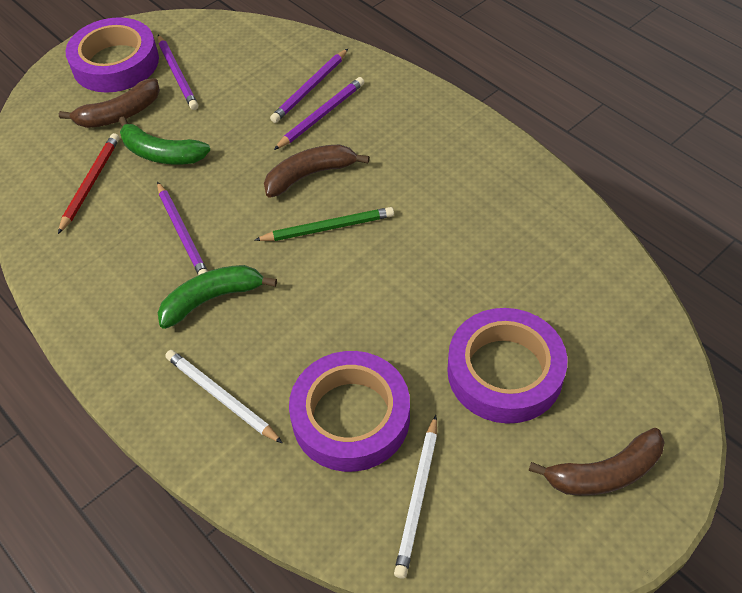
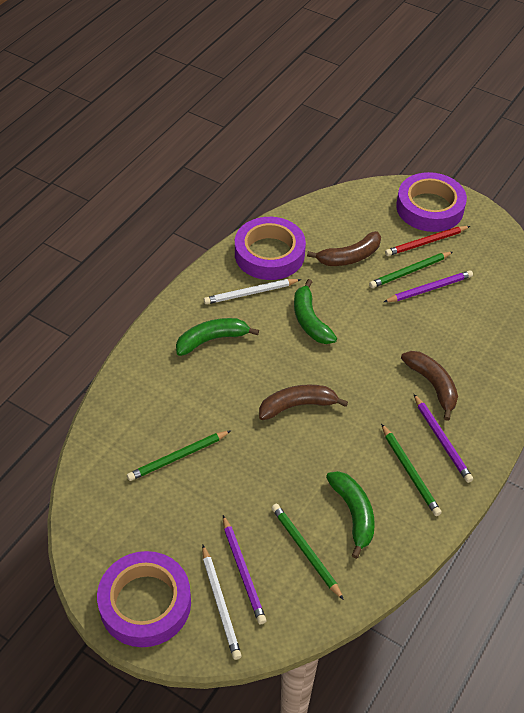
green banana: 2 -> 3
green pencil: 1 -> 4
purple pencil: 4 -> 3

